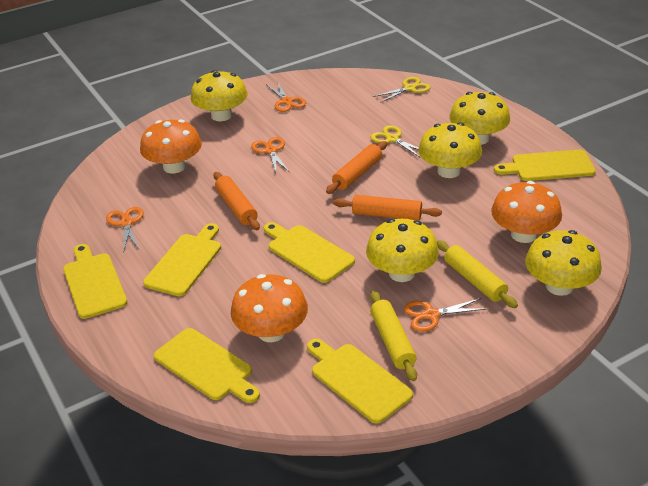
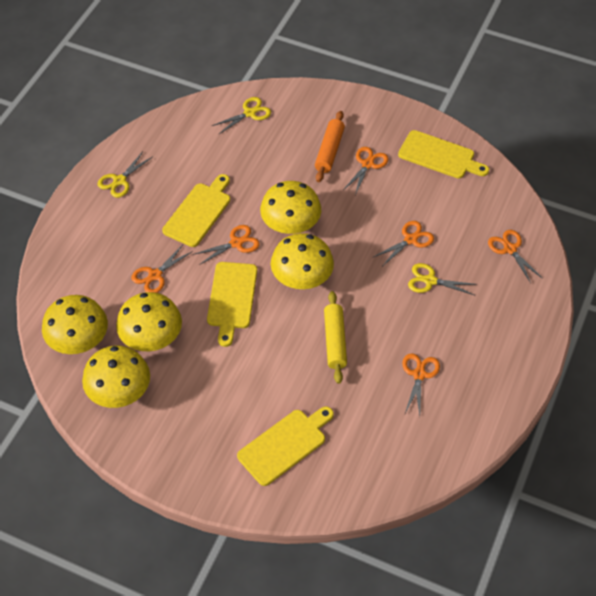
orange mushroom: 3 -> 0
orange rolling pin: 3 -> 1
orange scissors: 4 -> 6
yellow cutting board: 6 -> 4
yellow rolling pin: 2 -> 1
yellow scissors: 2 -> 3

